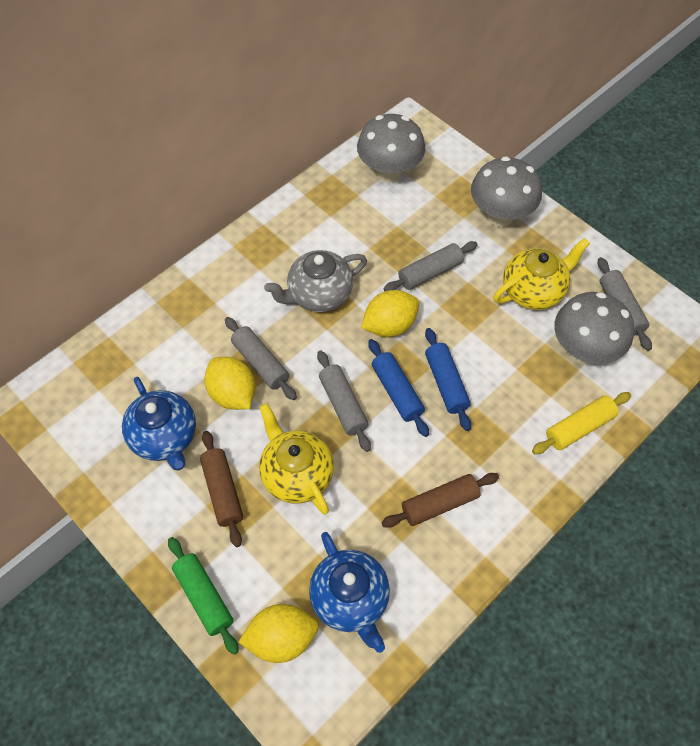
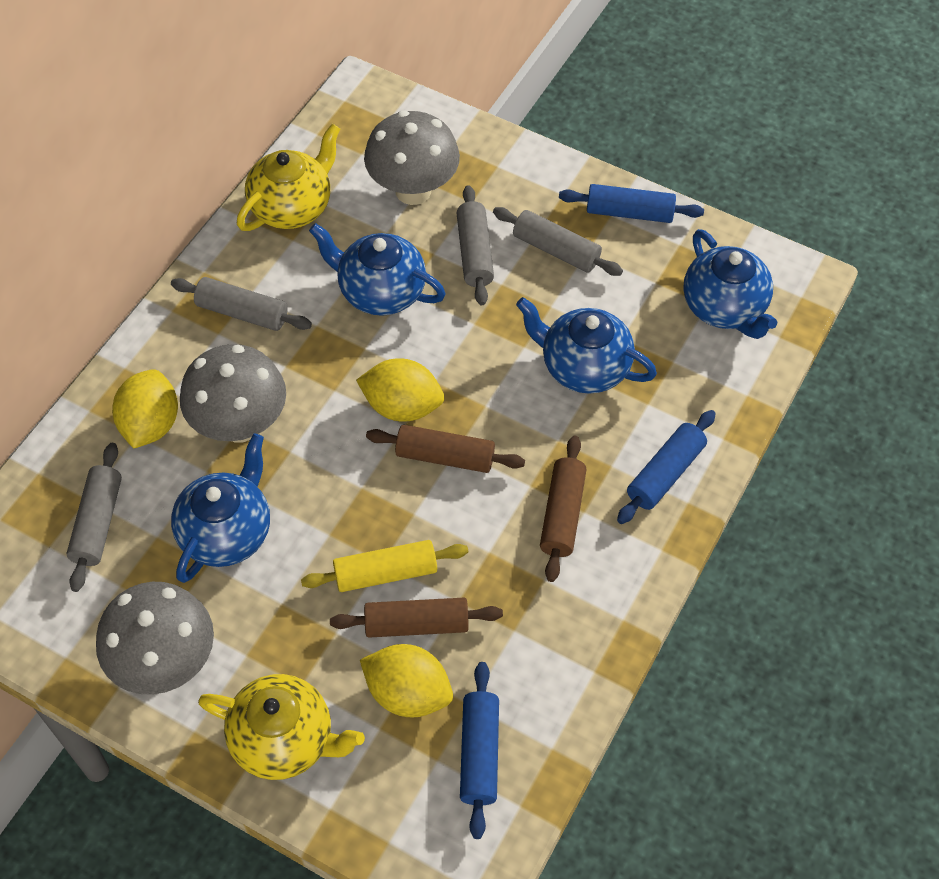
blue rolling pin: 2 -> 3
blue teapot: 2 -> 4
brown rolling pin: 2 -> 3
green rolling pin: 1 -> 0
grey teapot: 1 -> 0

